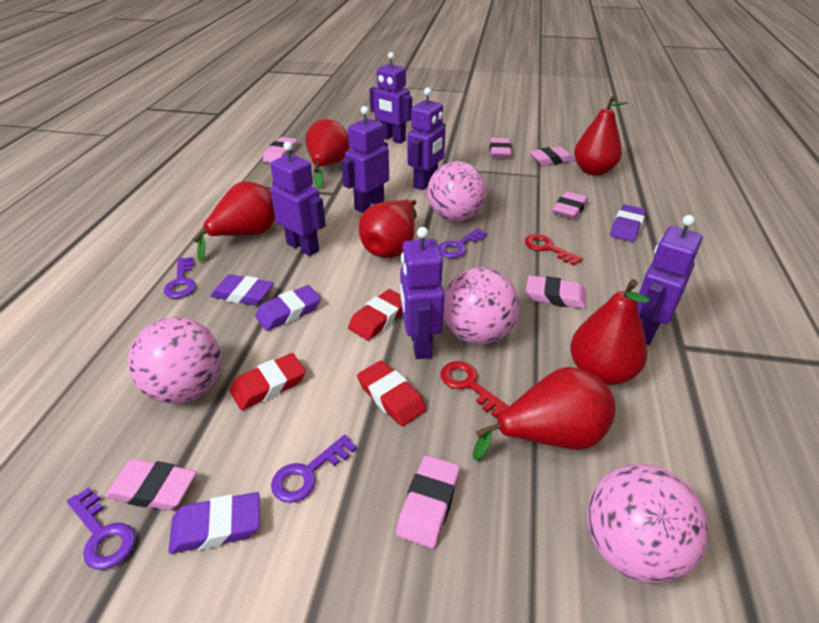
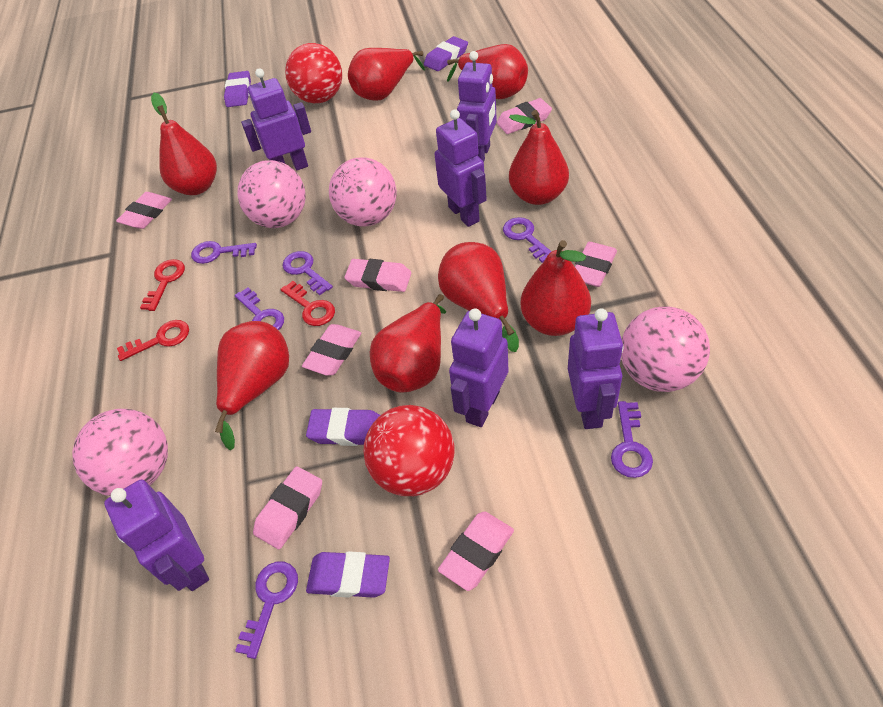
purple key: 4 -> 6
red ball: 0 -> 2
red eraser: 3 -> 0
red key: 2 -> 3
red pear: 6 -> 8

